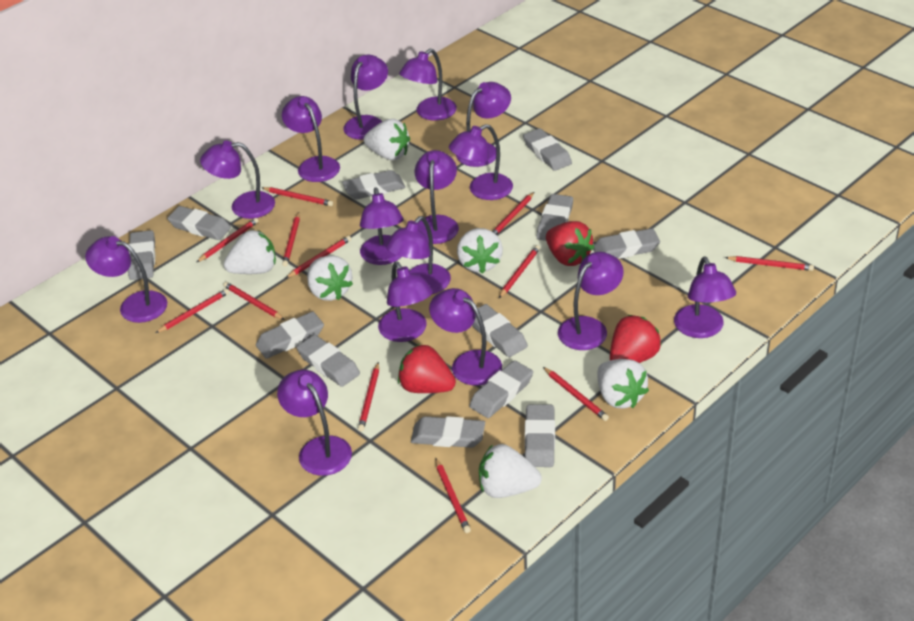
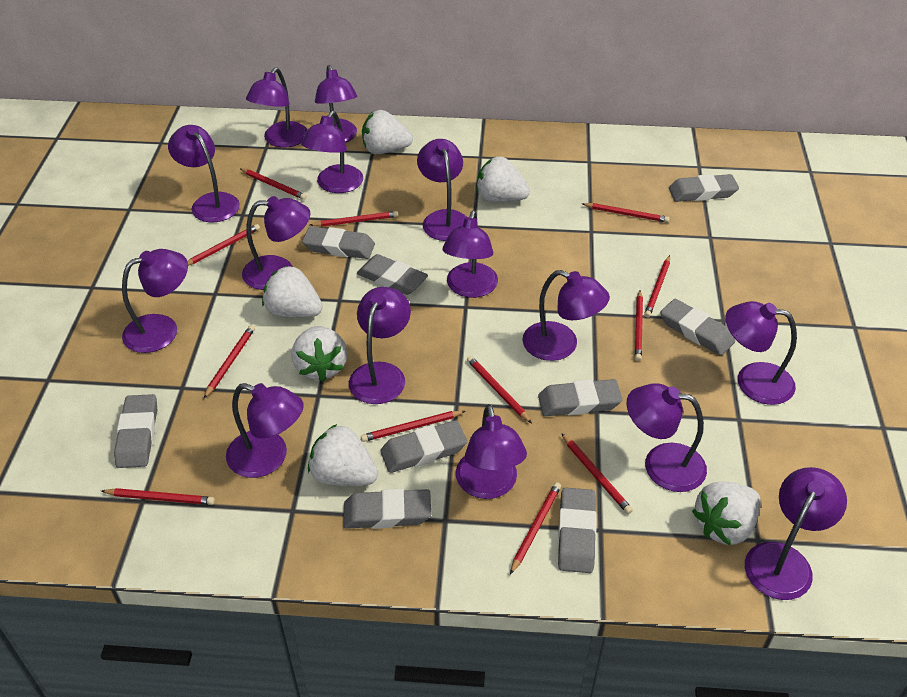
grey eraser: 12 -> 9
red strawberry: 3 -> 0

